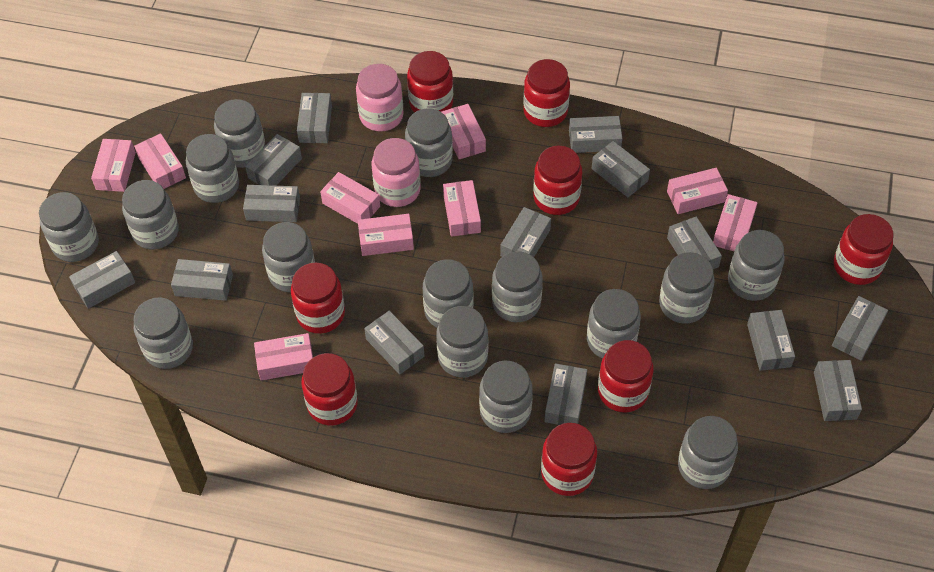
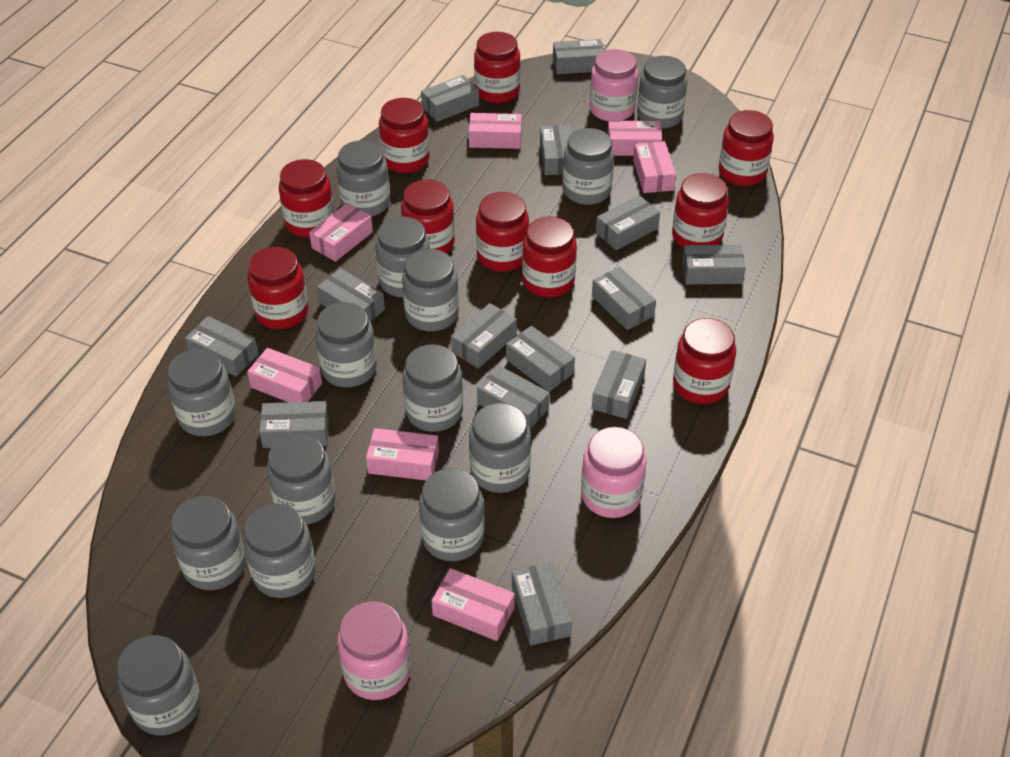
grey jar: 15 -> 14
pink box: 9 -> 7
pink jar: 2 -> 3
red jar: 8 -> 10

